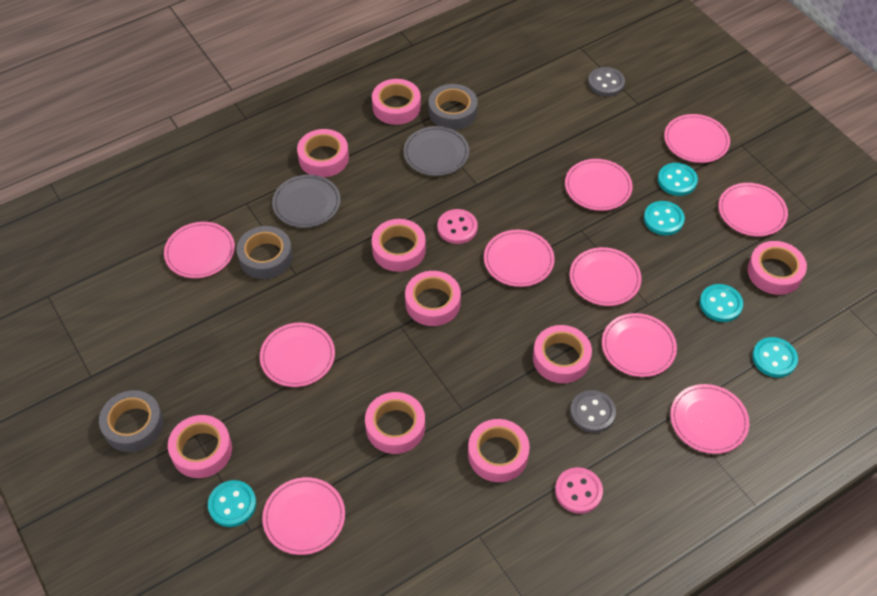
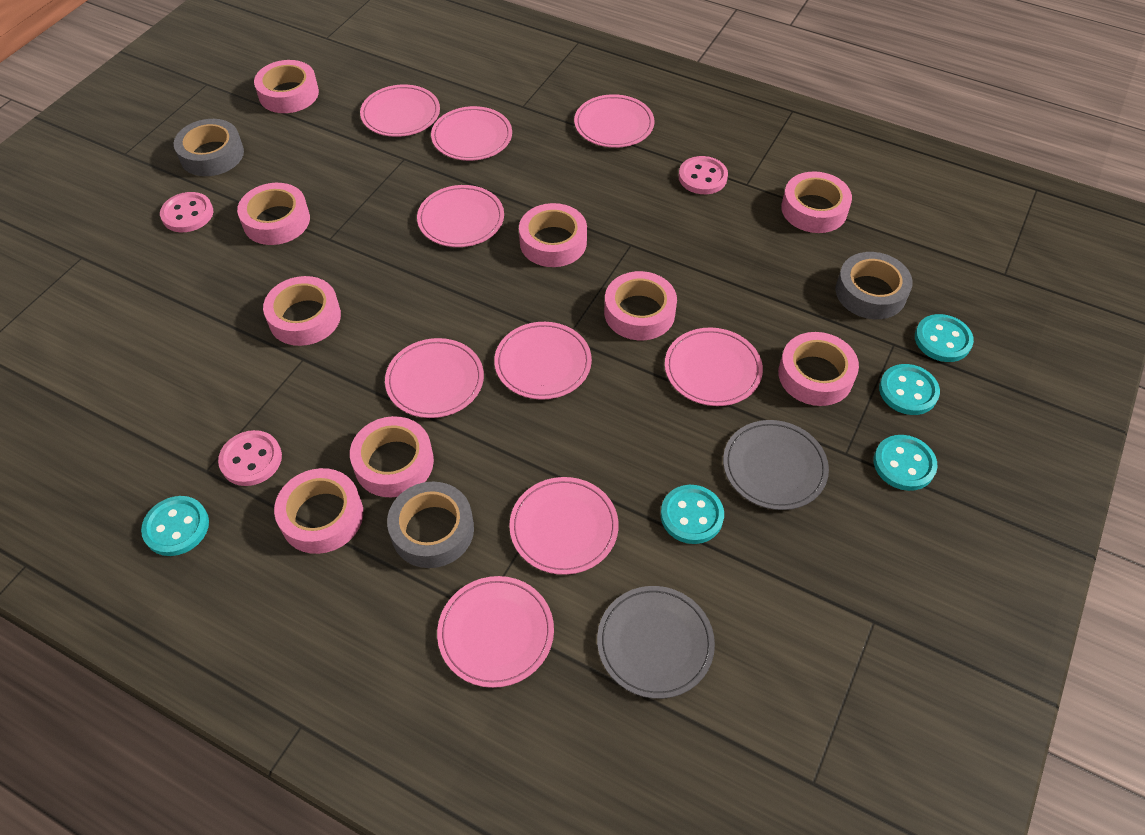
grey button: 2 -> 0
pink button: 2 -> 3
pink plate: 10 -> 9

